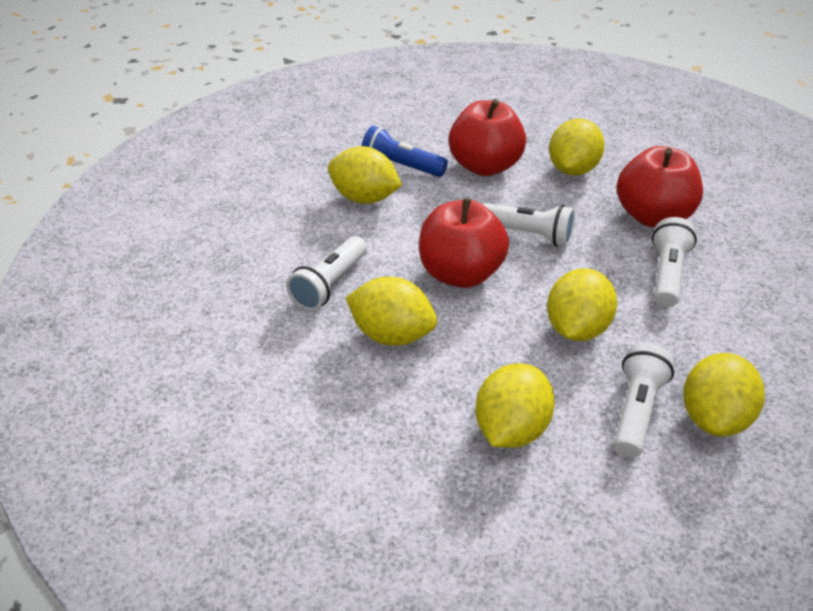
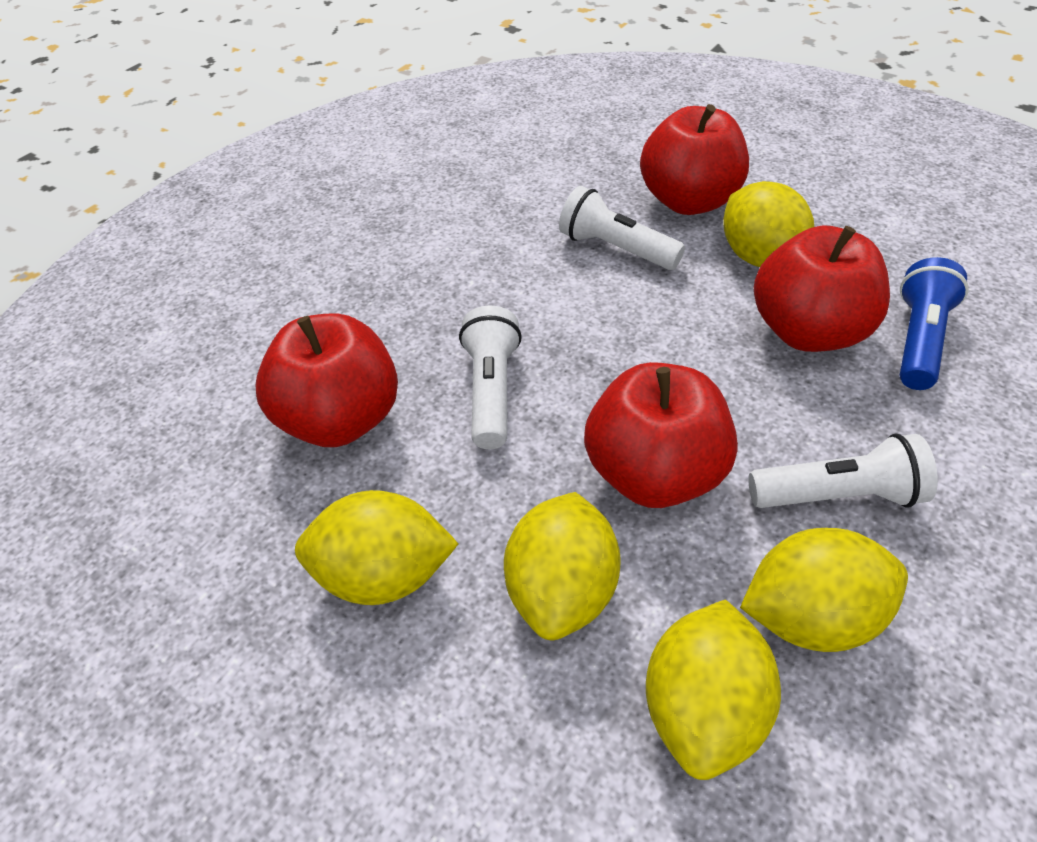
red apple: 3 -> 4
white flashlight: 4 -> 3
yellow lemon: 6 -> 5

